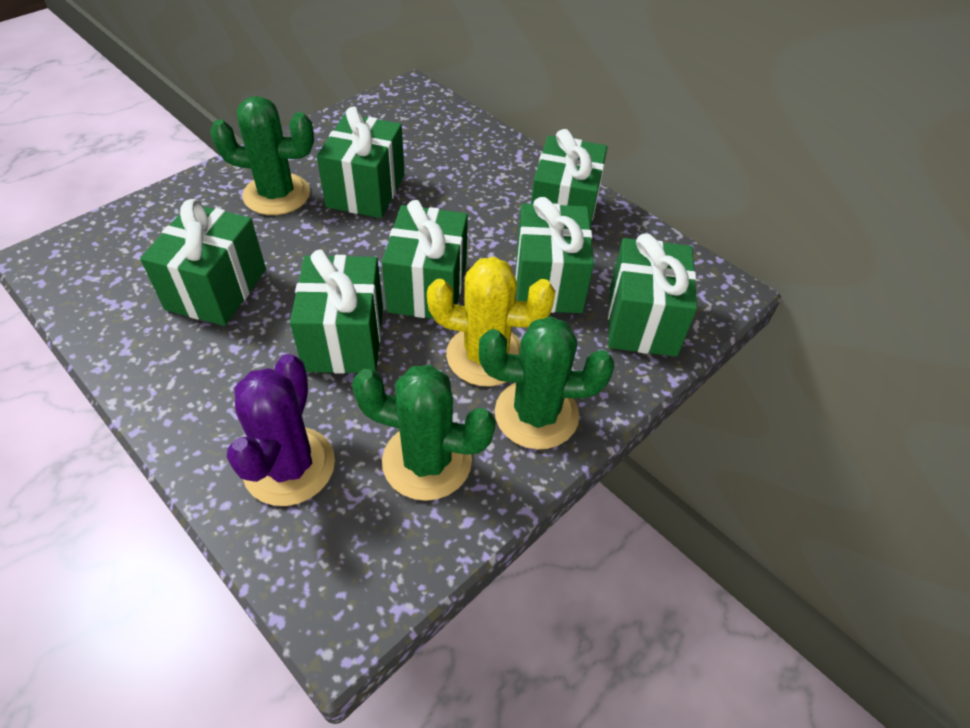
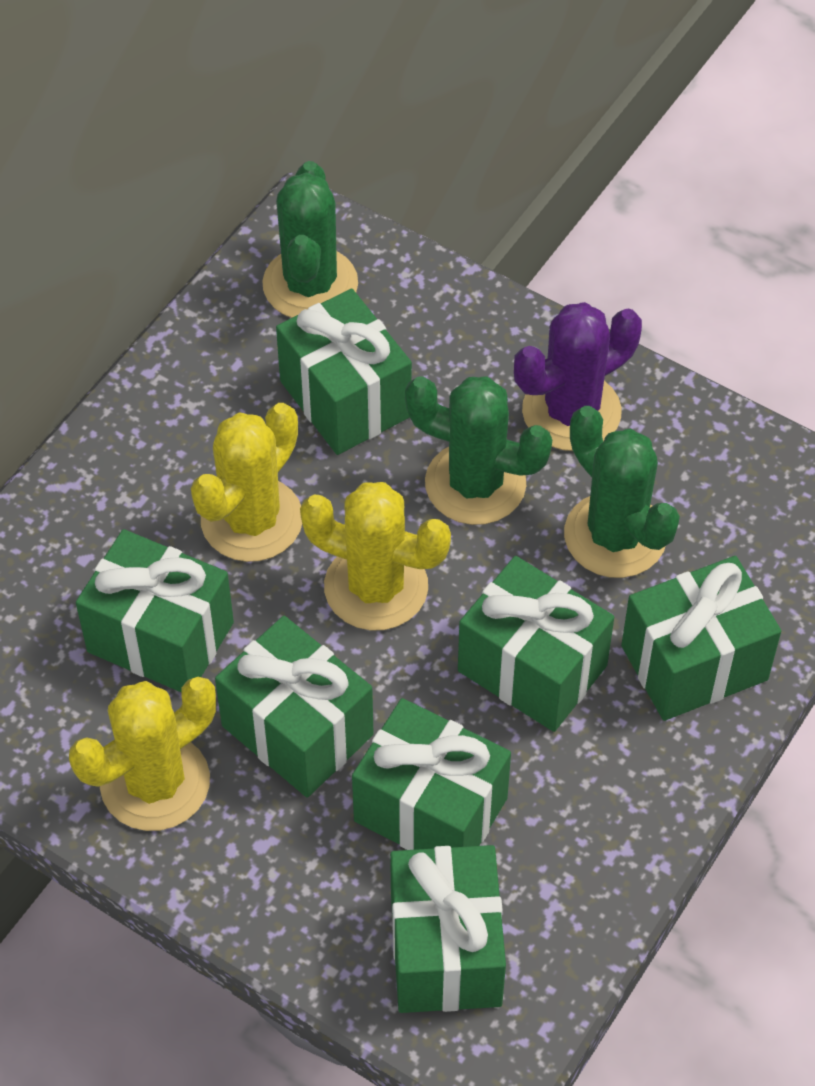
yellow cactus: 1 -> 3

